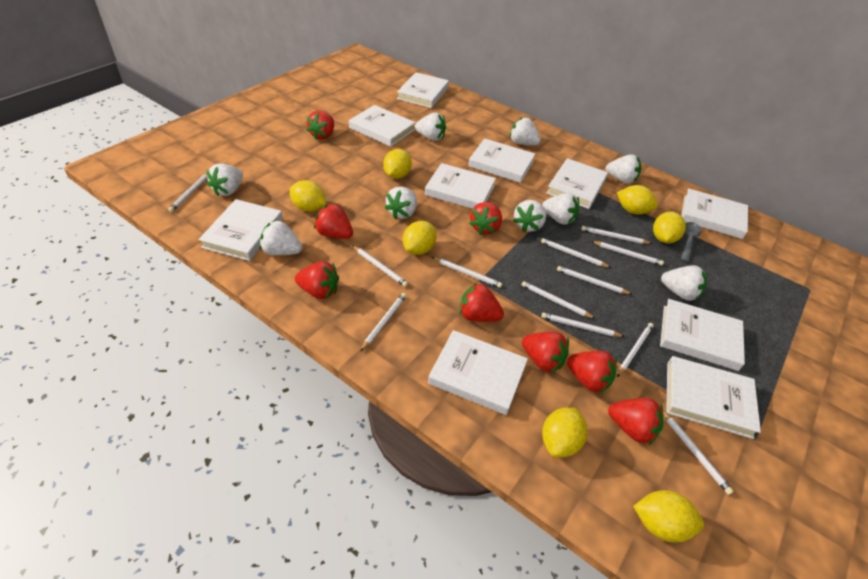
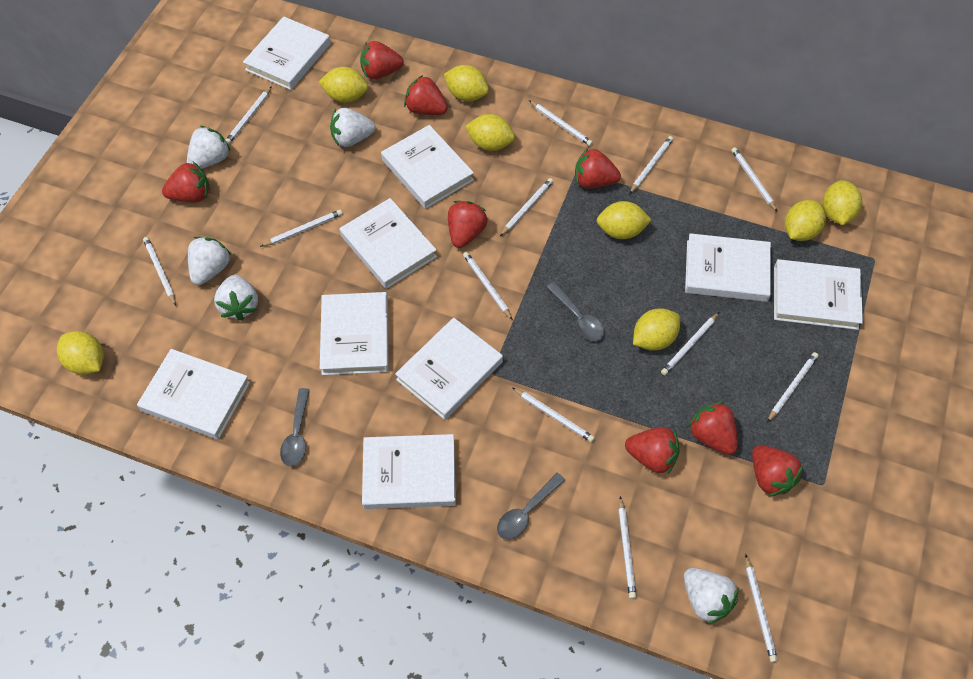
grey spoon: 1 -> 3
white book: 10 -> 9
white pencil: 12 -> 13
white strawberry: 9 -> 5
yellow lemon: 7 -> 8

